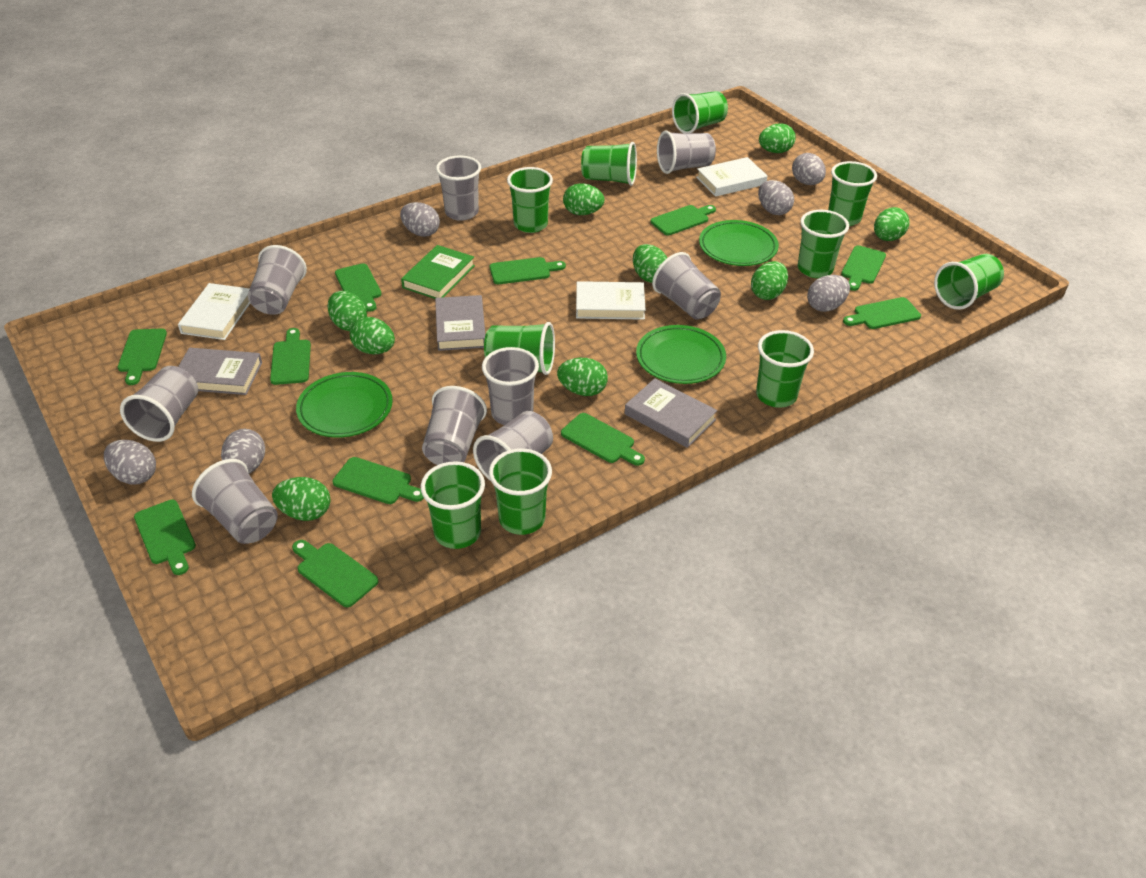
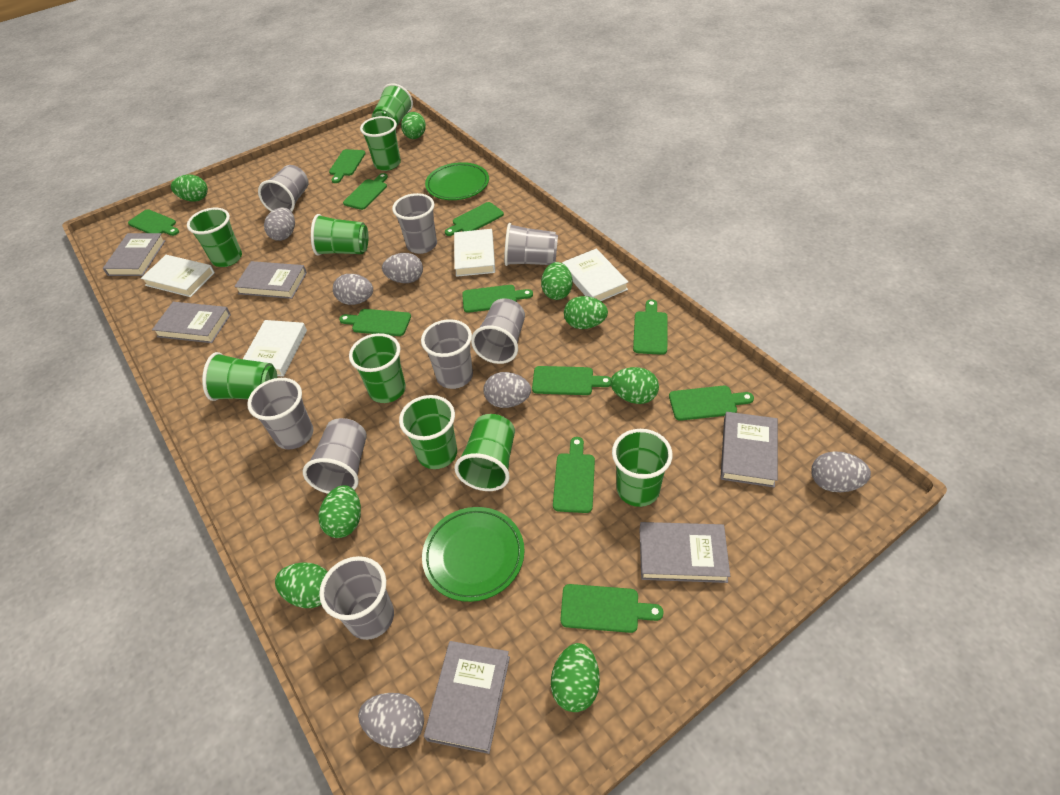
green book: 1 -> 0
green cup: 10 -> 9
green egg: 9 -> 8
green plate: 3 -> 2
grey book: 3 -> 6
grey cup: 9 -> 8
white book: 3 -> 4

